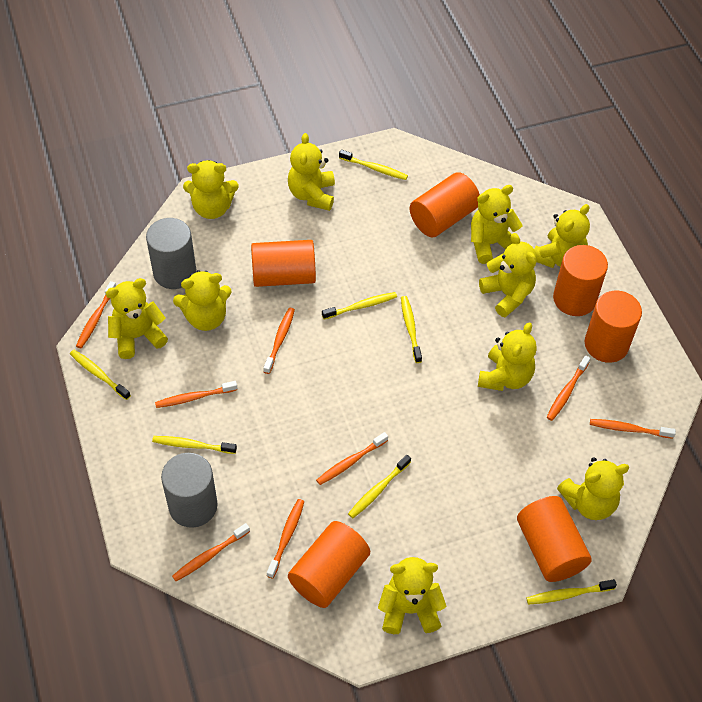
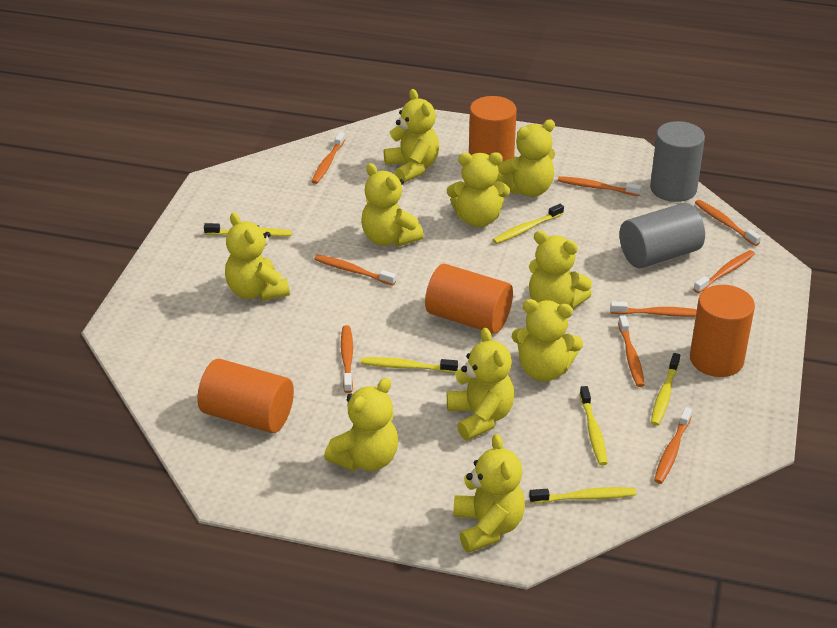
orange cylinder: 6 -> 4
orange toothbrush: 8 -> 9
yellow toothbrush: 7 -> 6

